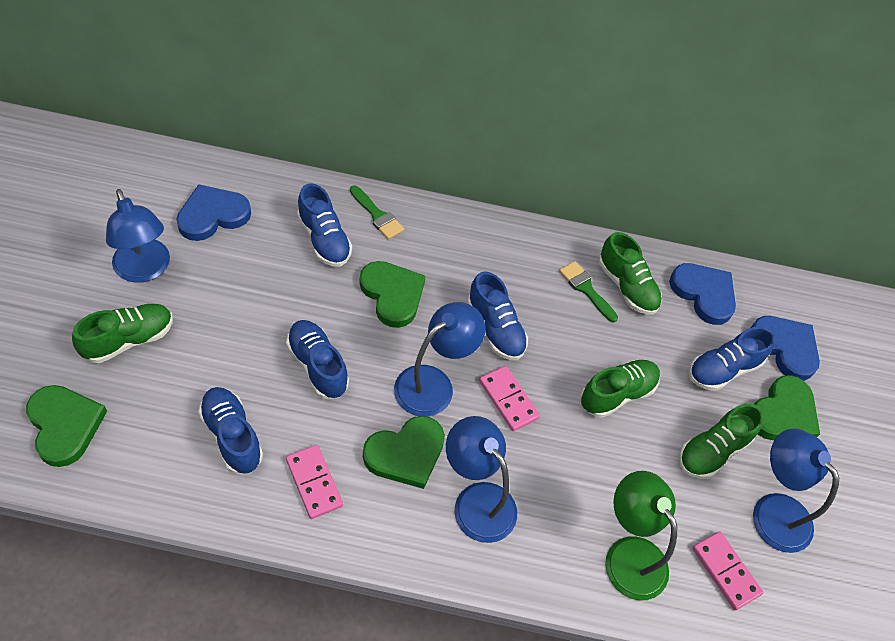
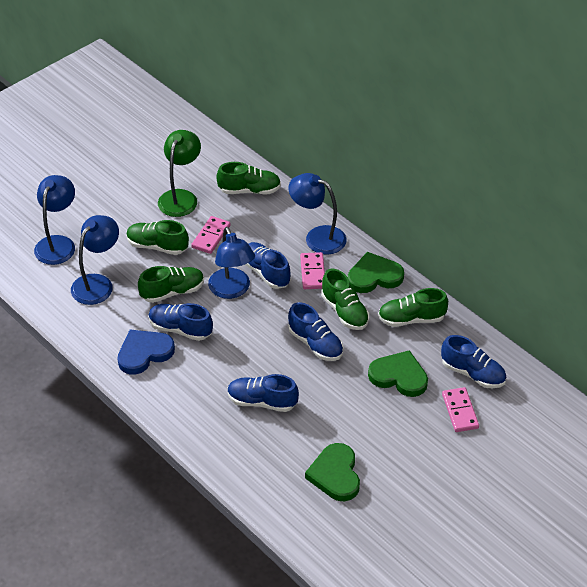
blue heart: 3 -> 1
green brush: 2 -> 0
green heart: 4 -> 3
green shoe: 4 -> 5

